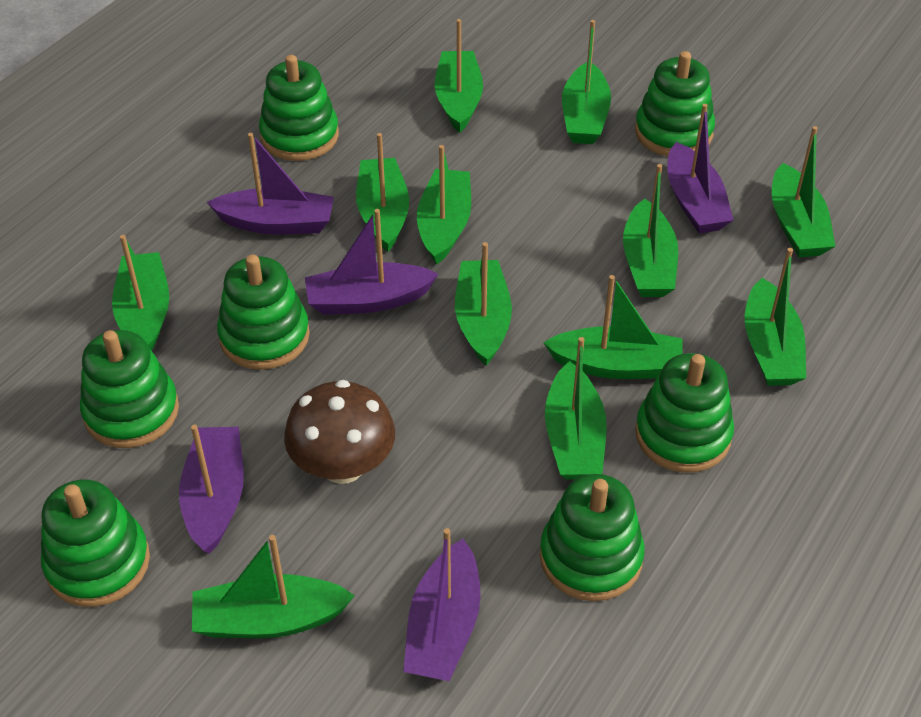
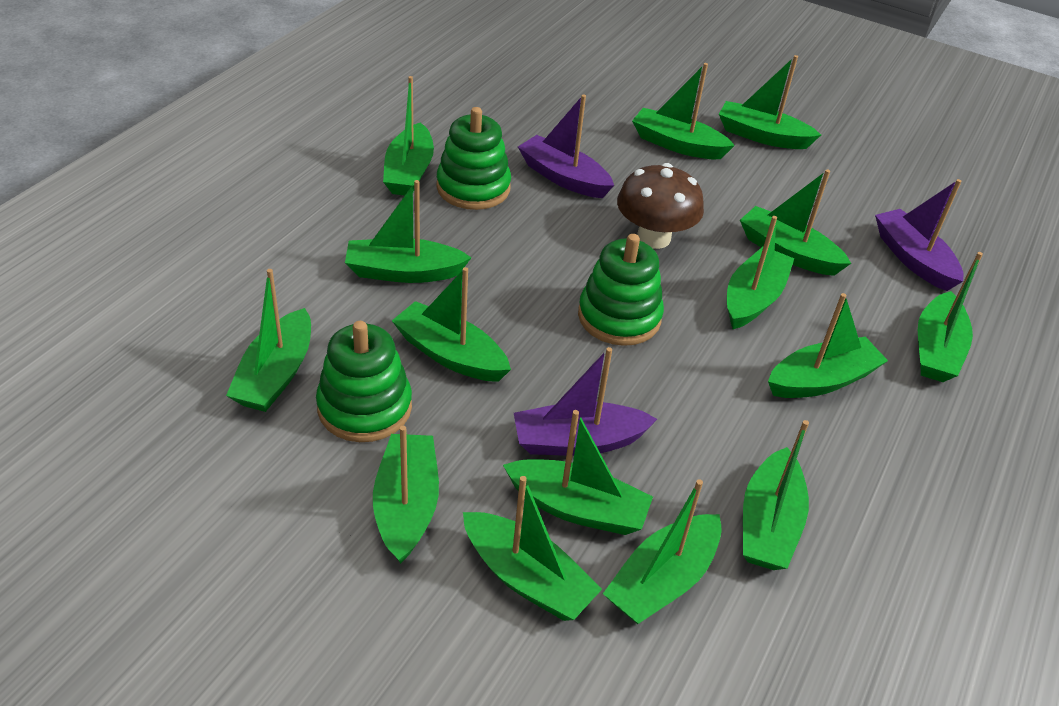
green boat: 12 -> 15
green stacking toy: 7 -> 3
purple boat: 5 -> 3

